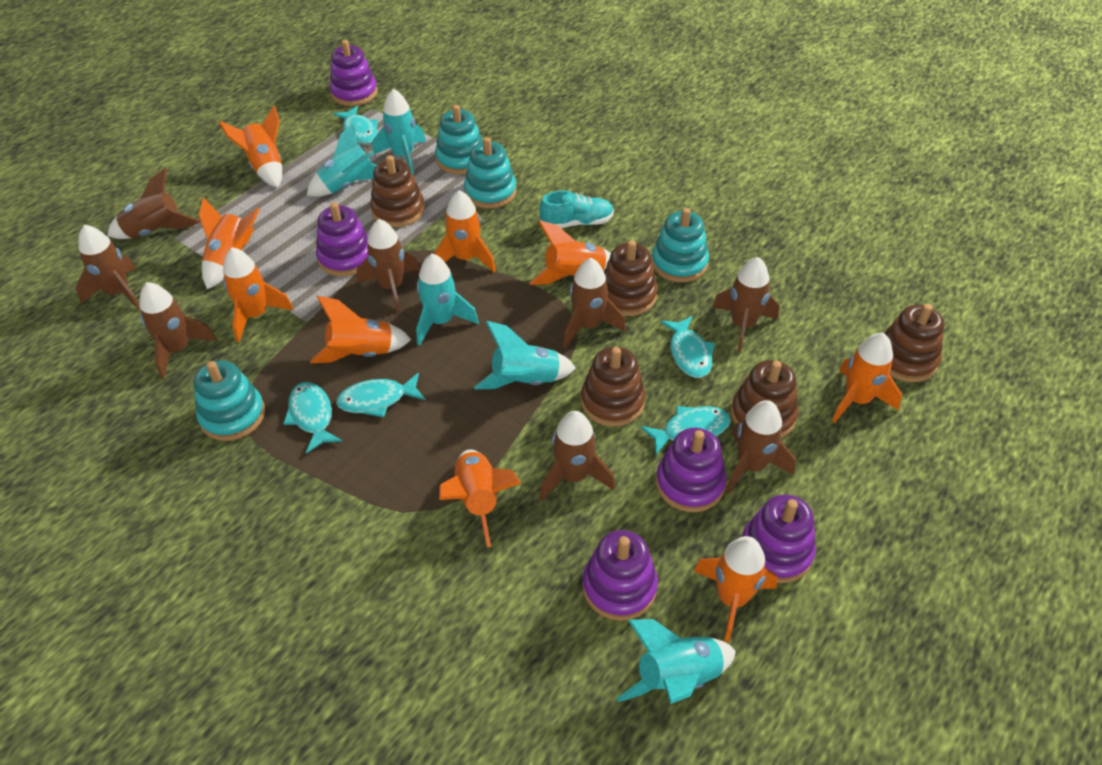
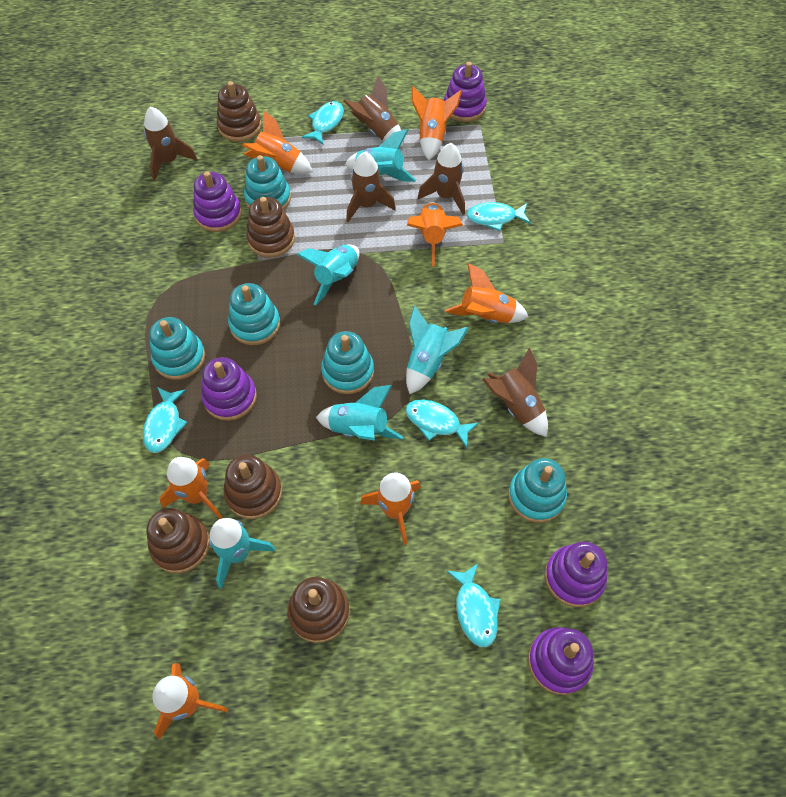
brown rocket: 8 -> 5
orange rocket: 9 -> 7
turquoise shoe: 1 -> 0
turquoise stacking toy: 4 -> 5

